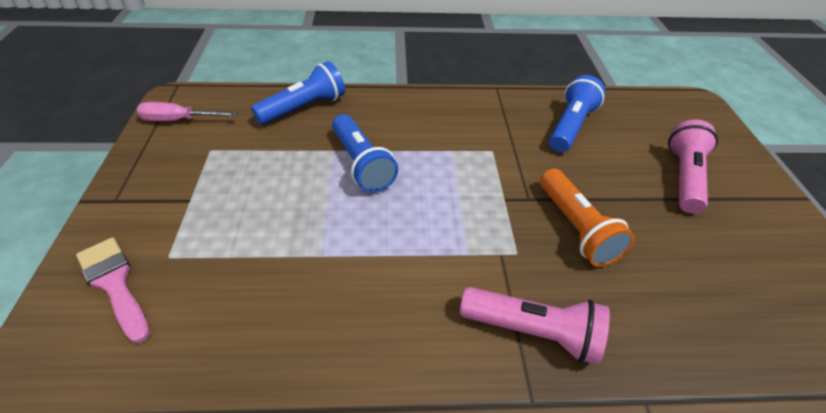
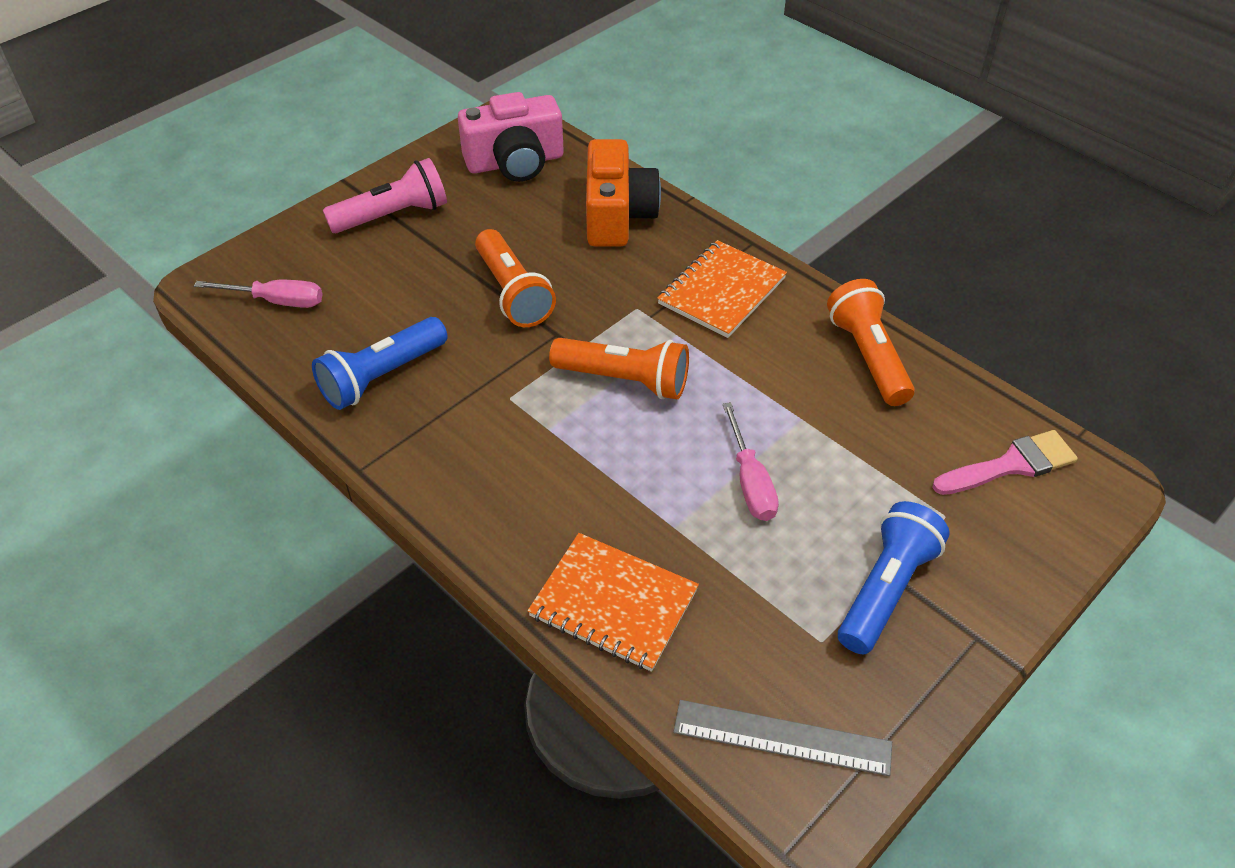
blue flashlight: 3 -> 2
grey ruler: 0 -> 1
orange camera: 0 -> 1
orange flashlight: 1 -> 3
orange notebook: 0 -> 2
pink camera: 0 -> 1
pink flashlight: 2 -> 1
pink screwdriver: 1 -> 2

